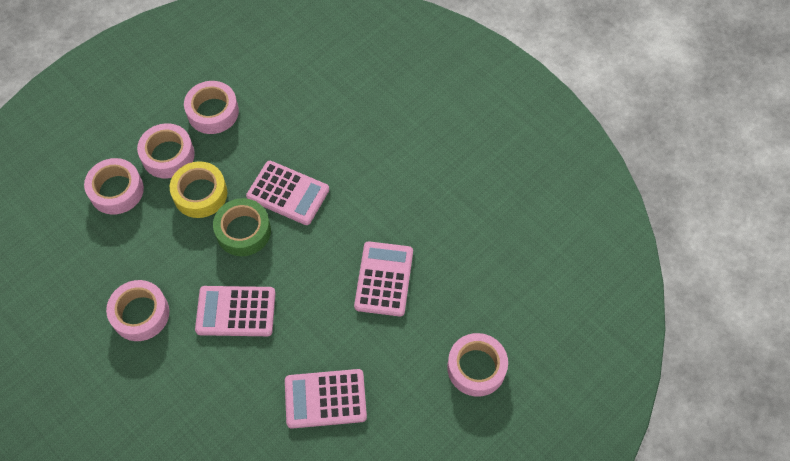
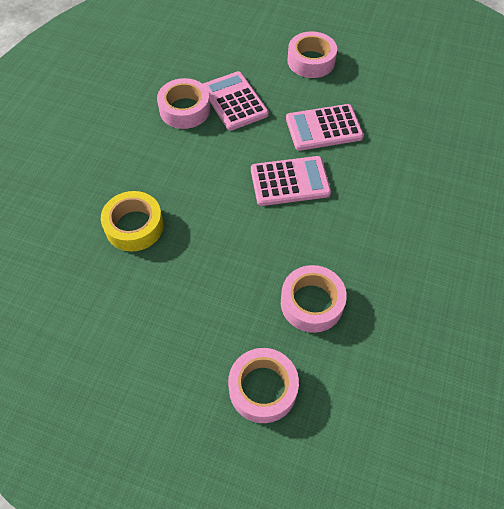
green tape: 1 -> 0
pink calculator: 4 -> 3
pink tape: 5 -> 4

